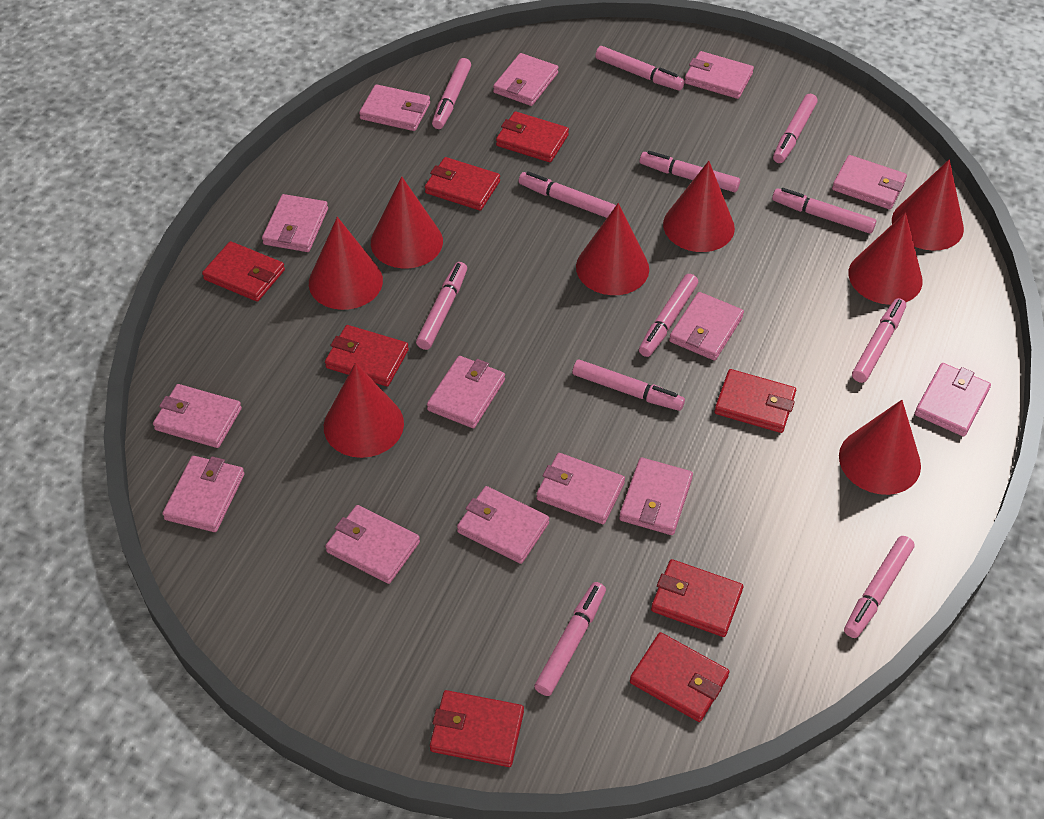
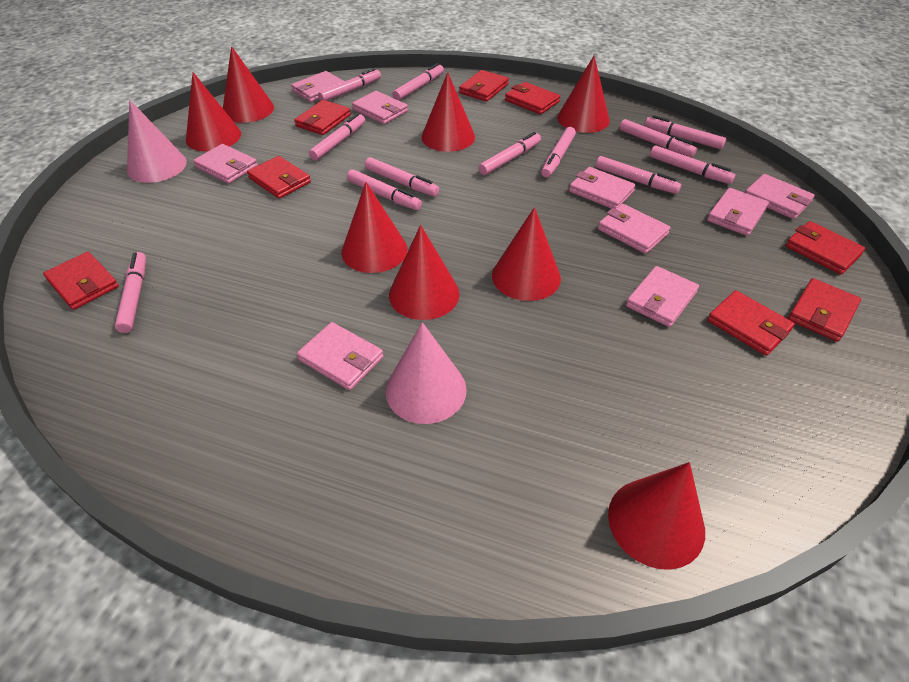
pink cone: 0 -> 2
pink wallet: 14 -> 9

